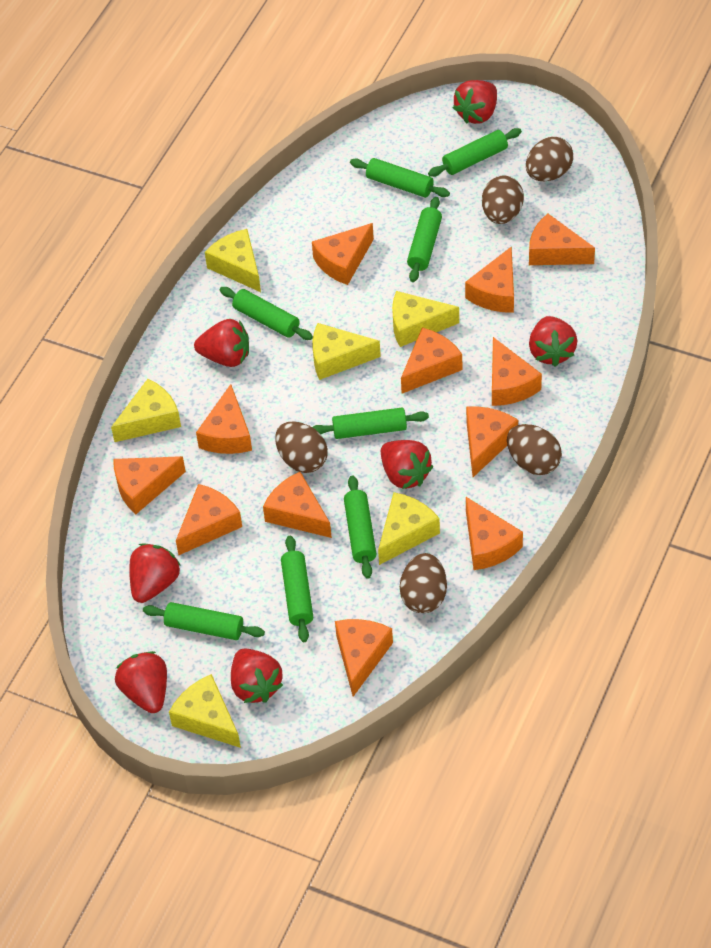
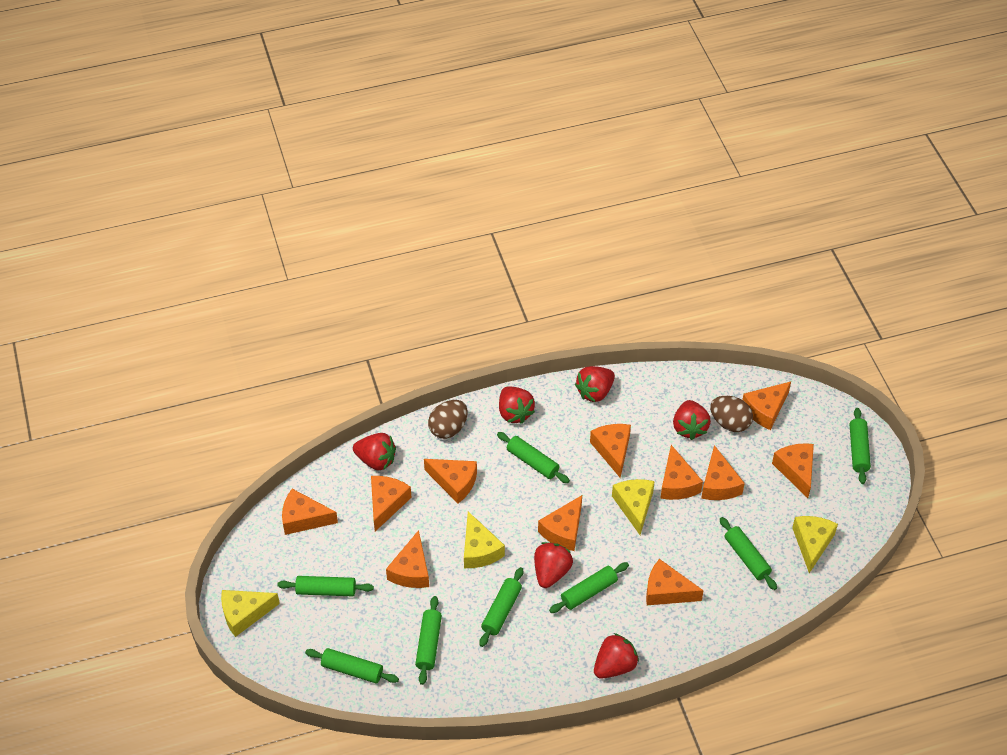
brown egg: 5 -> 2
orange cheese: 12 -> 11
red strawberry: 7 -> 6
yellow cheese: 6 -> 4

